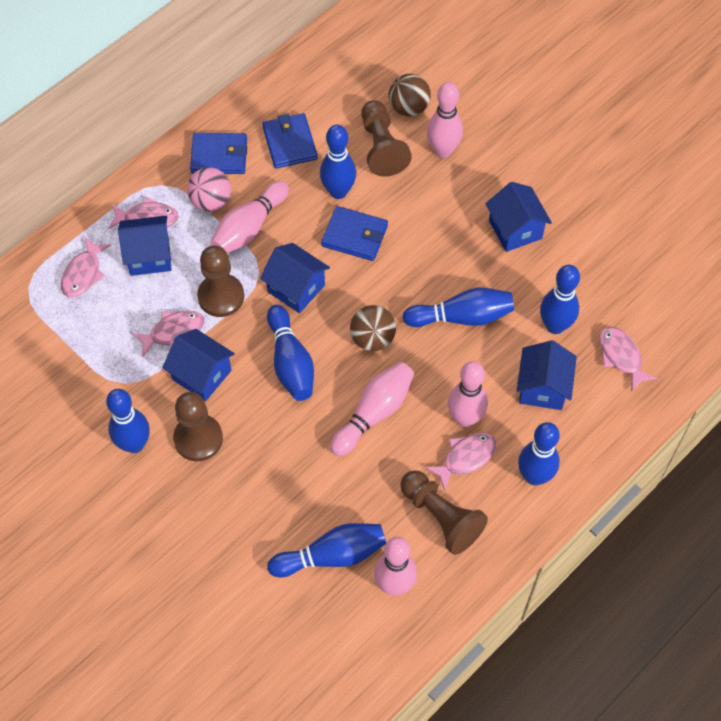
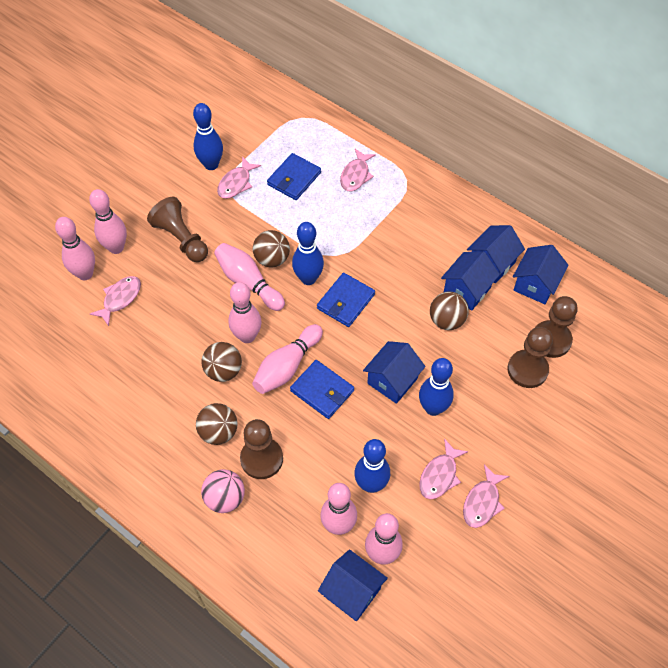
blue bowling pin: 7 -> 4
brown ball: 2 -> 4
pink bowling pin: 5 -> 7

